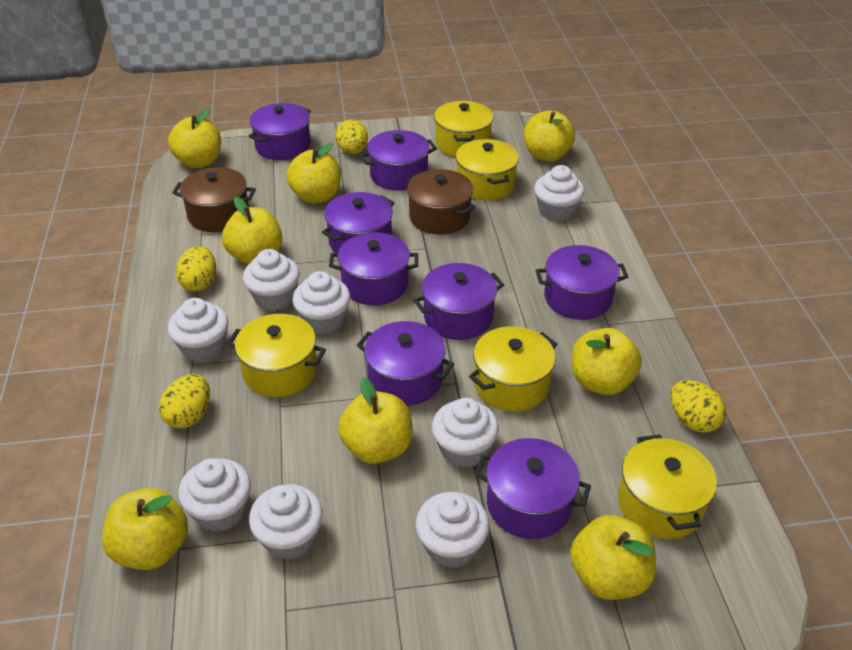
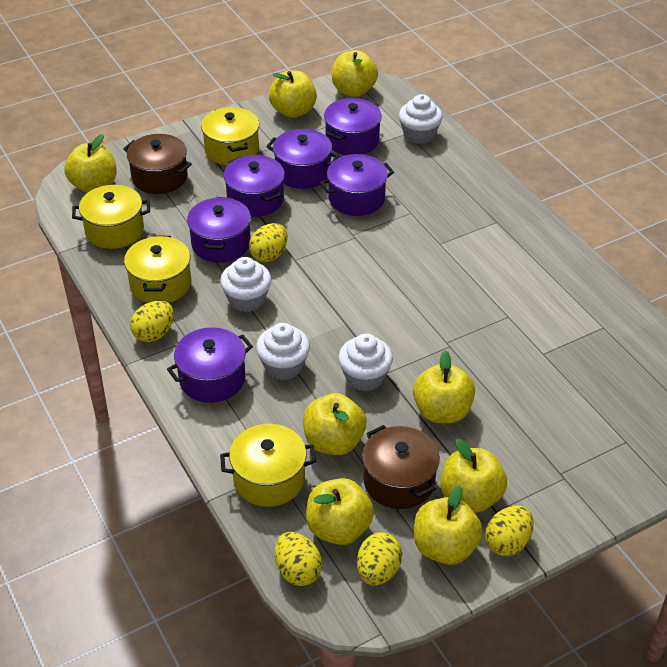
purple pot: 8 -> 6
white cupcake: 8 -> 4
yellow egg: 4 -> 5
yellow pot: 5 -> 4

